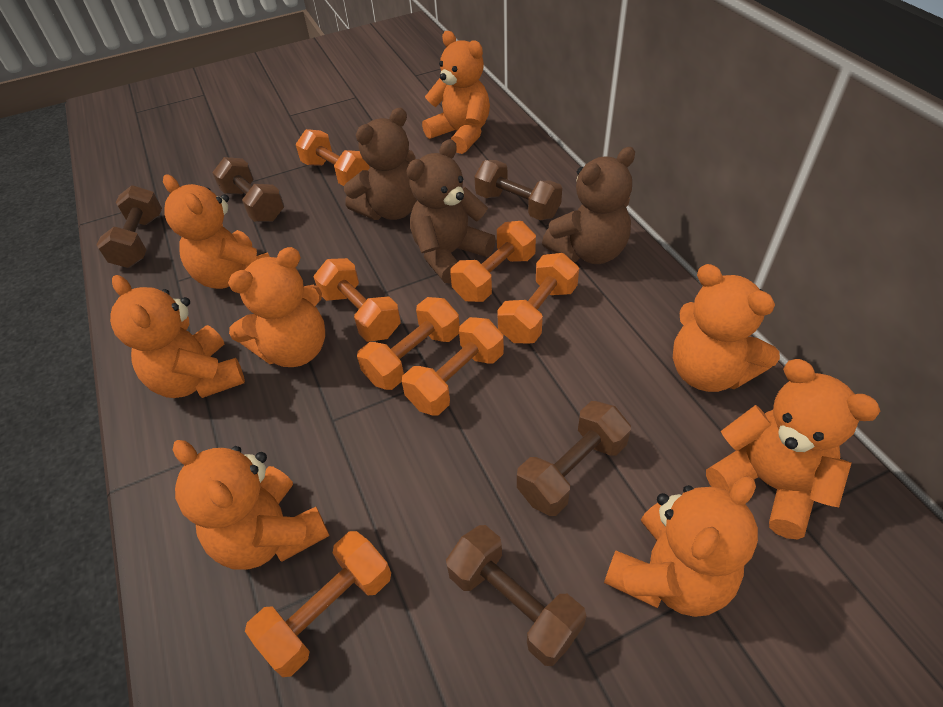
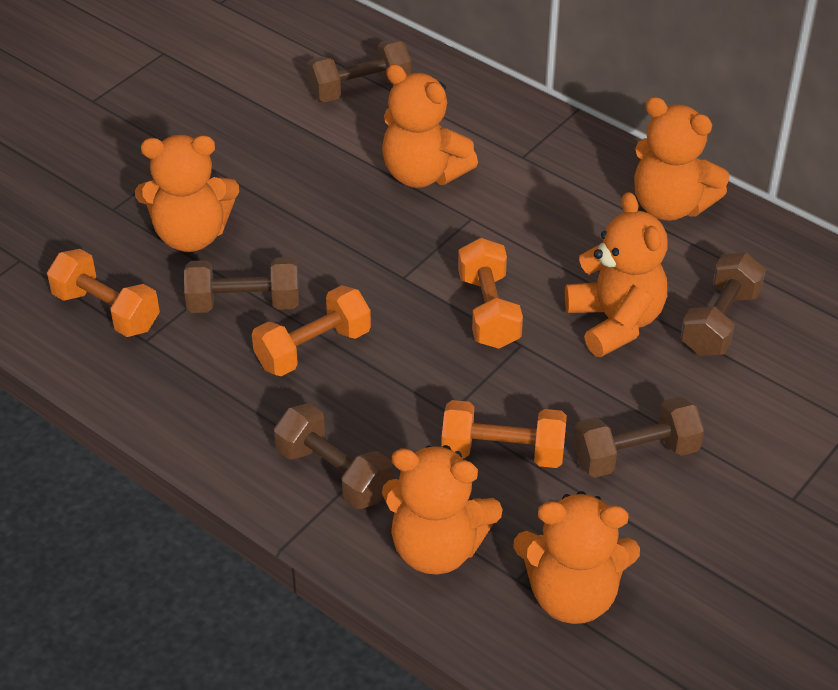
brown teddy bear: 3 -> 0
orange dumbbell: 7 -> 4
orange teddy bear: 8 -> 6

